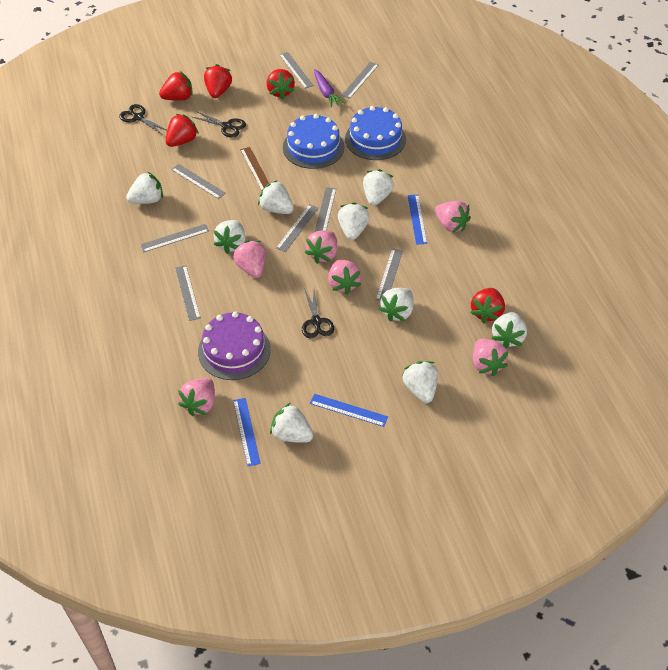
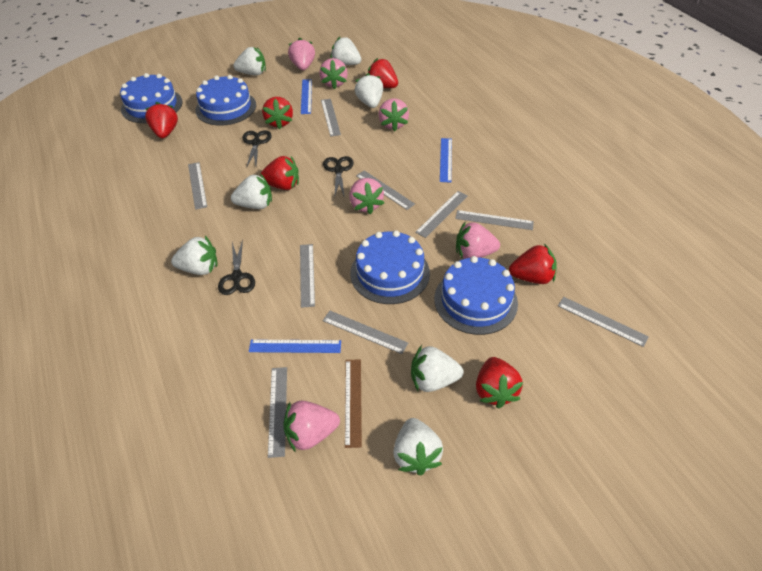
blue cake: 2 -> 4
grey ruler: 8 -> 9
purple cake: 1 -> 0
purple carrot: 1 -> 0
red strawberry: 5 -> 6
white strawberry: 9 -> 7

